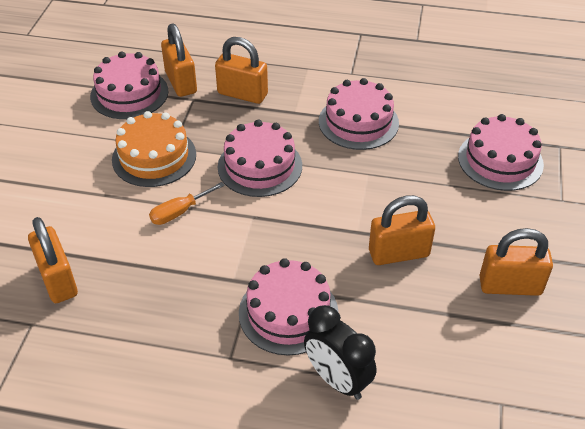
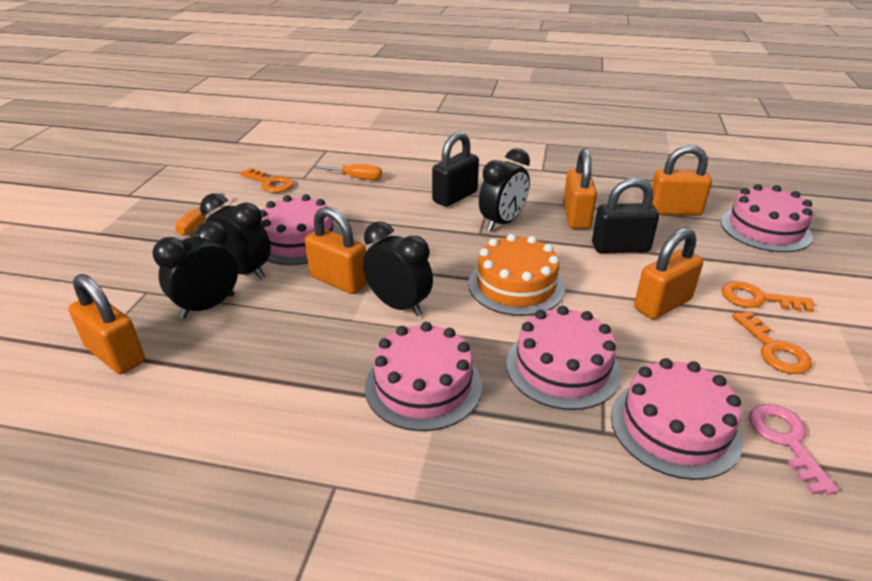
black clock: 1 -> 4
black padlock: 0 -> 2
orange key: 0 -> 3
orange screwdriver: 1 -> 2
pink key: 0 -> 1

